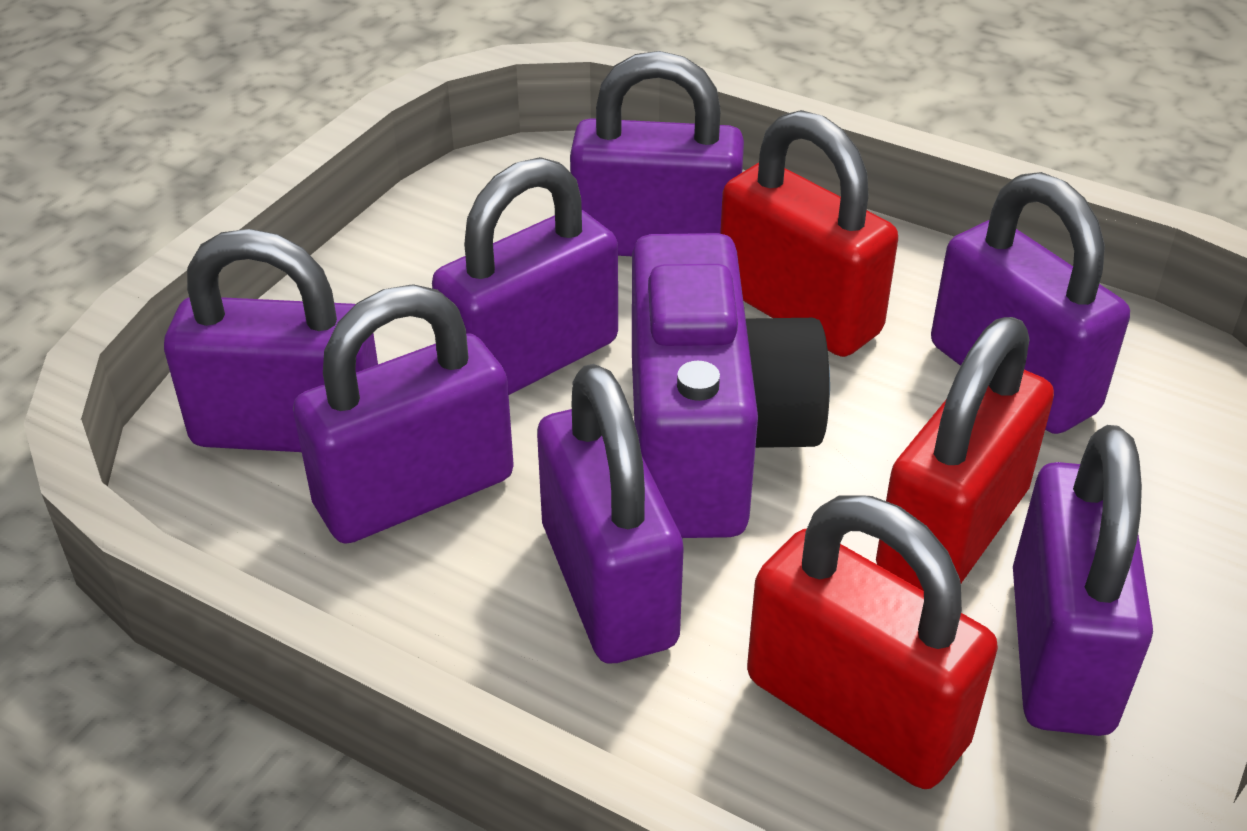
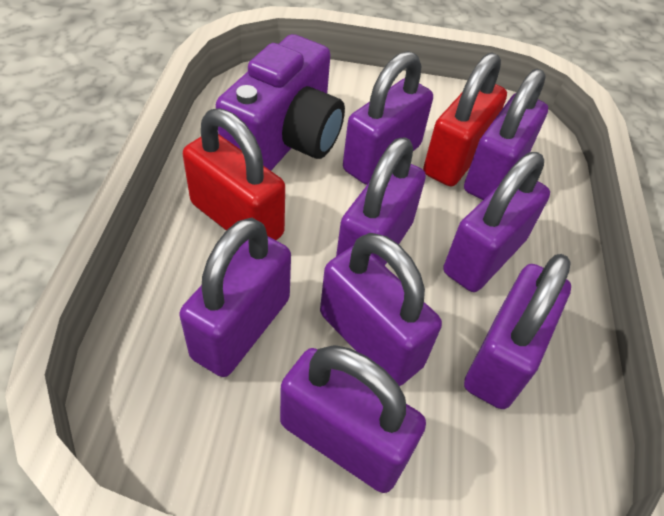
purple padlock: 7 -> 8
red padlock: 3 -> 2

